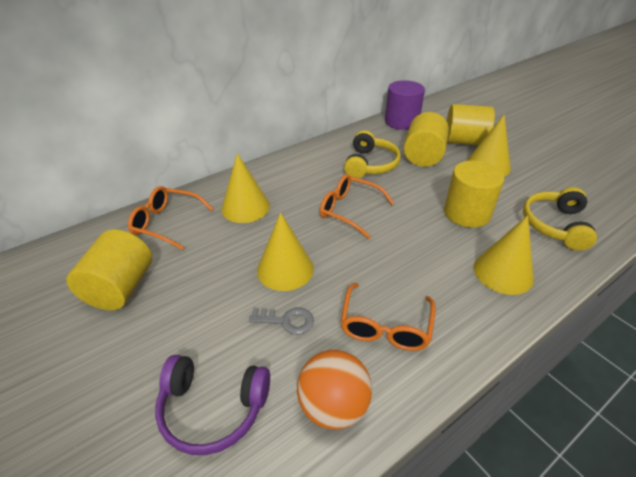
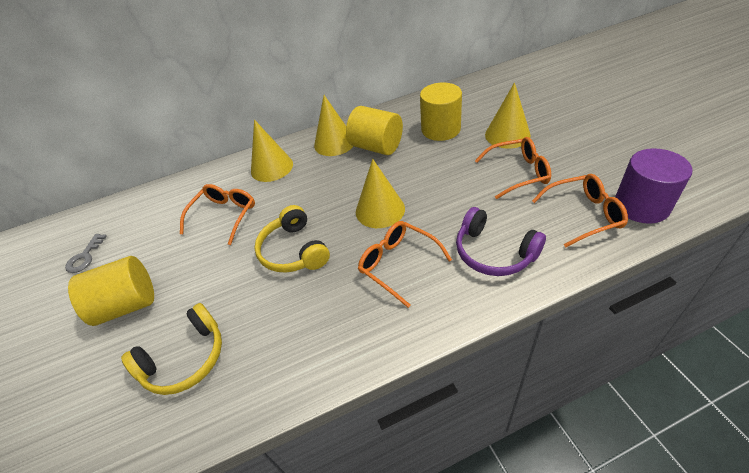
orange ball: 1 -> 0
orange glasses: 3 -> 4
yellow cylinder: 4 -> 3

